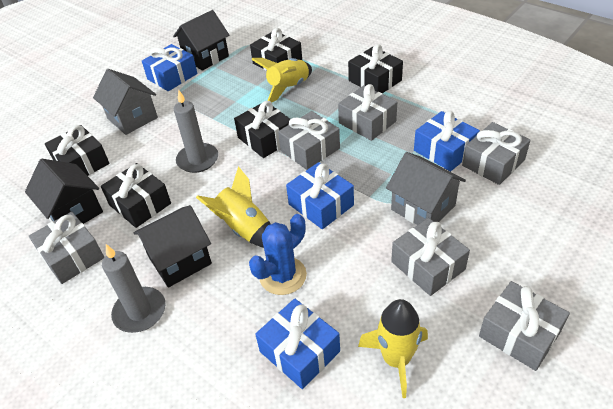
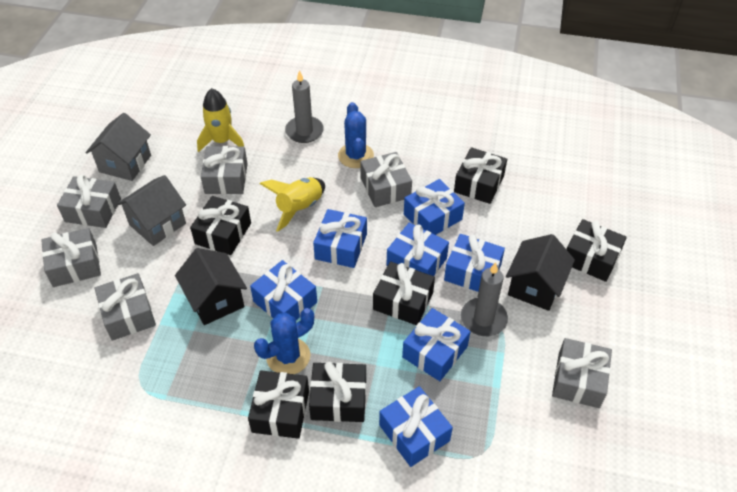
black gift: 5 -> 6
black house: 3 -> 2
blue cactus: 1 -> 2
blue gift: 4 -> 7
yellow rocket: 3 -> 2

